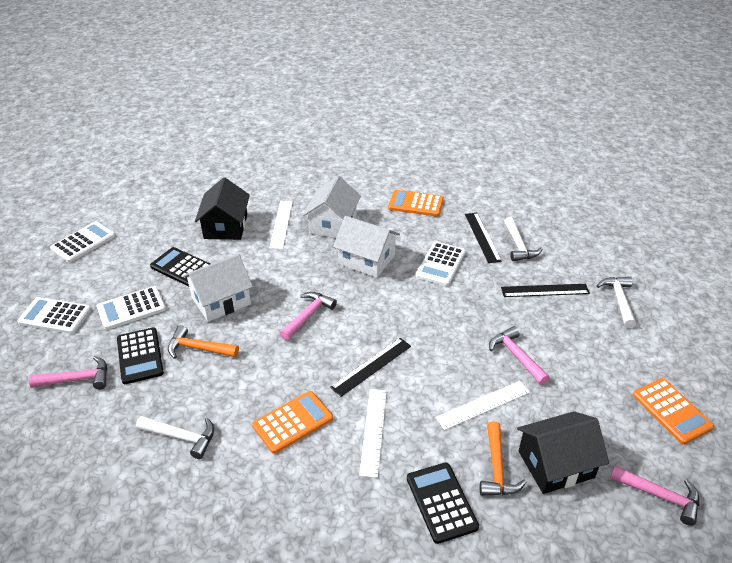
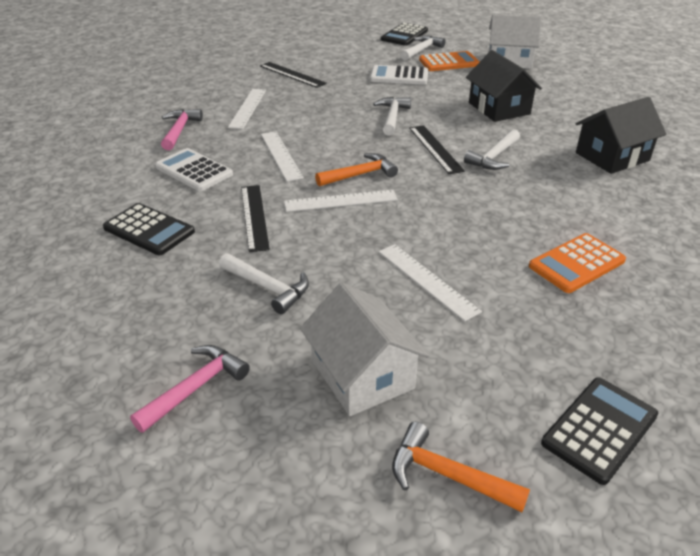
orange calculator: 3 -> 2
pink hammer: 4 -> 2
white calculator: 4 -> 2
white hammer: 3 -> 4
white house: 3 -> 2
white ruler: 3 -> 4

